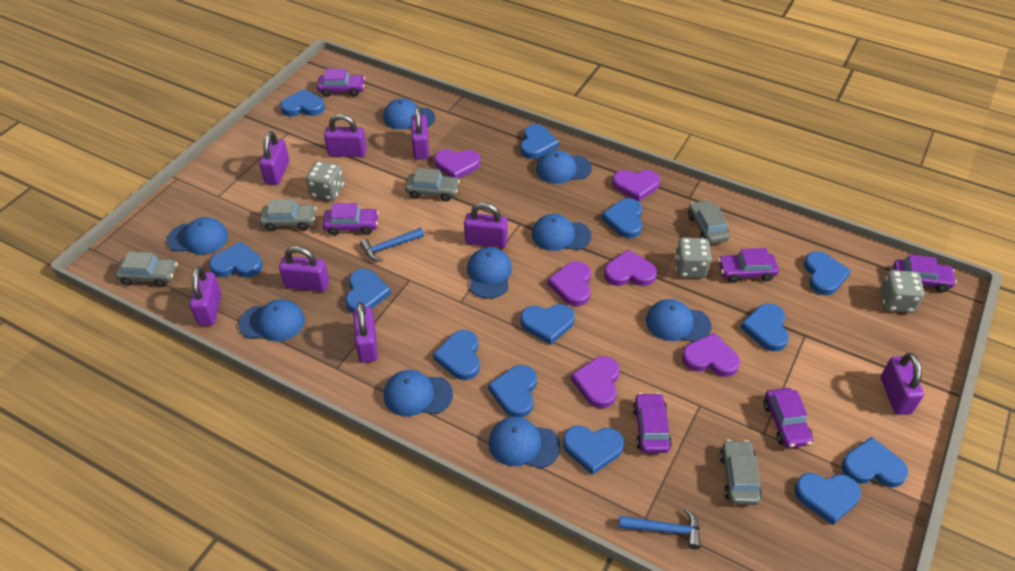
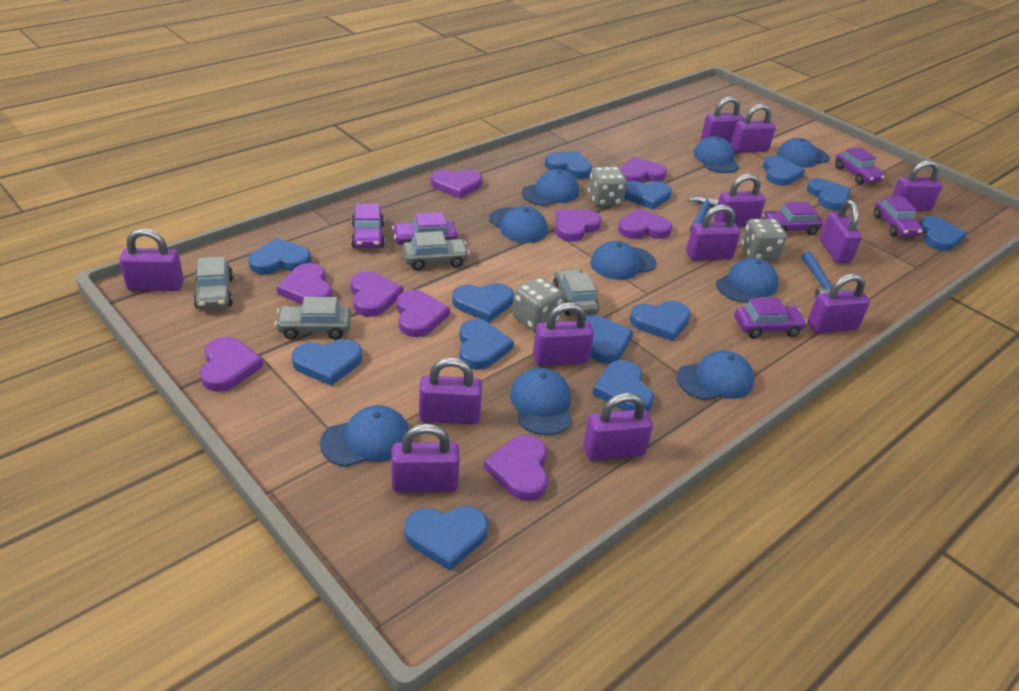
grey car: 5 -> 4
purple heart: 6 -> 9
purple padlock: 8 -> 12

